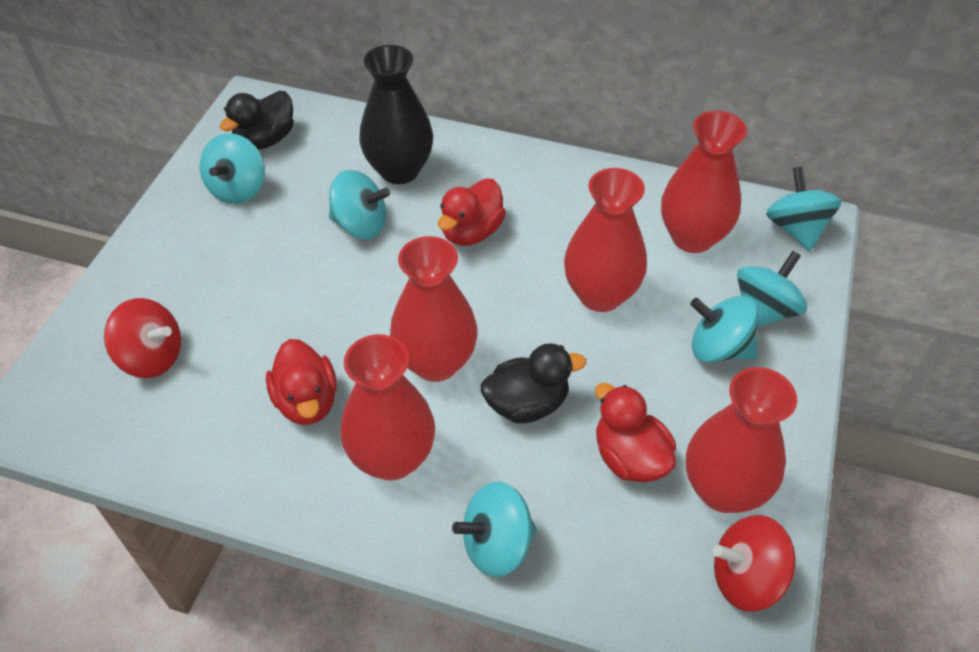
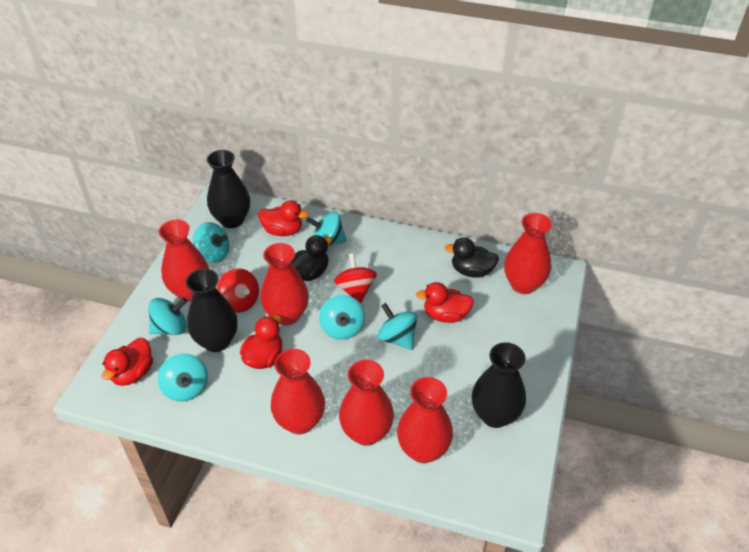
black vase: 1 -> 3
red duck: 3 -> 4
red vase: 5 -> 6

